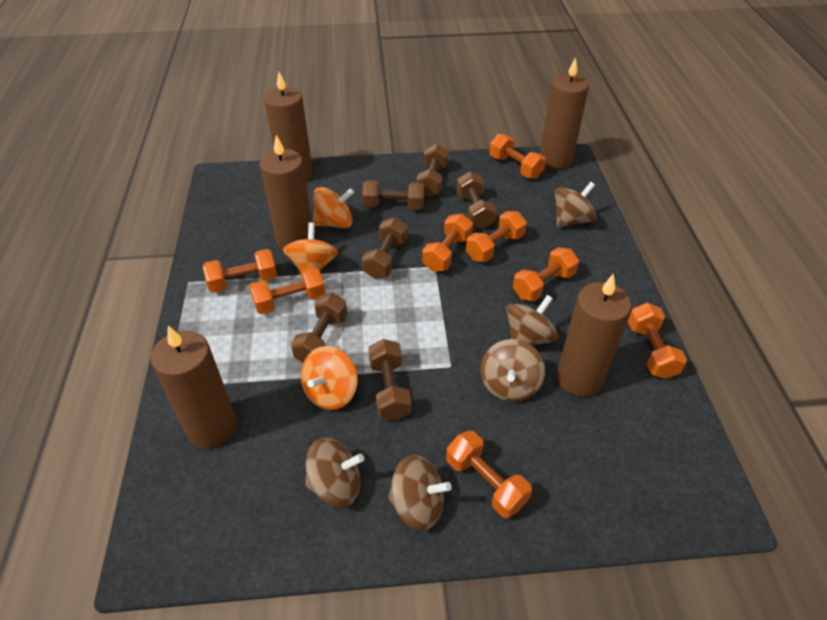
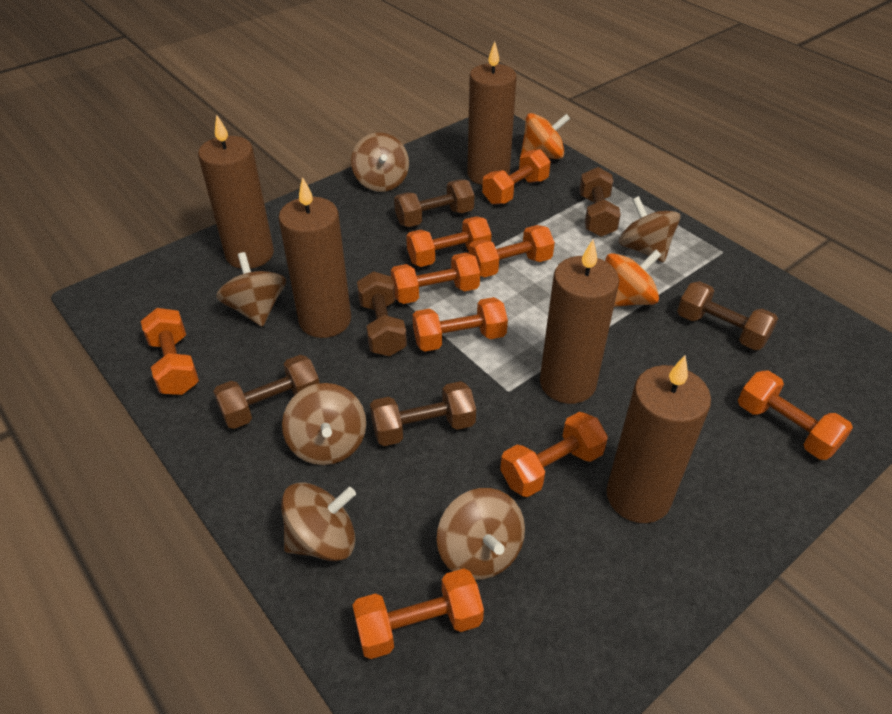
brown spinning top: 5 -> 6
orange dumbbell: 8 -> 9
orange spinning top: 3 -> 2

